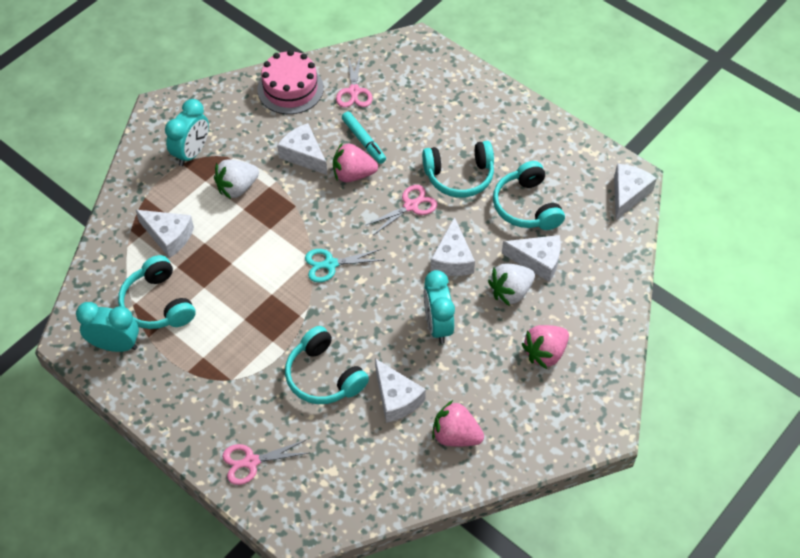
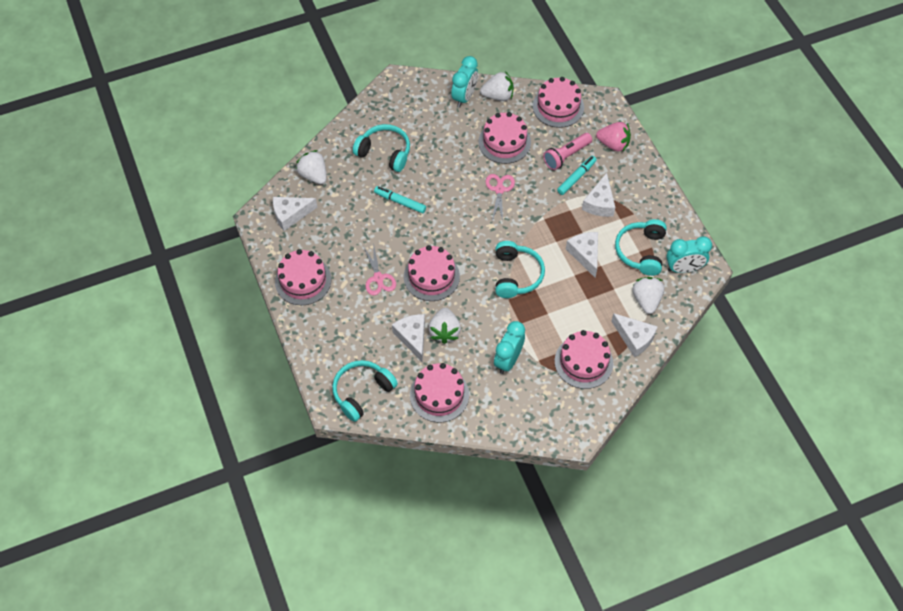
pink cake: 1 -> 6
pink flashlight: 0 -> 1
pink scissors: 3 -> 2
pink strawberry: 3 -> 1
turquoise marker: 1 -> 2
turquoise scissors: 1 -> 0
white cheese: 6 -> 5
white strawberry: 2 -> 4

